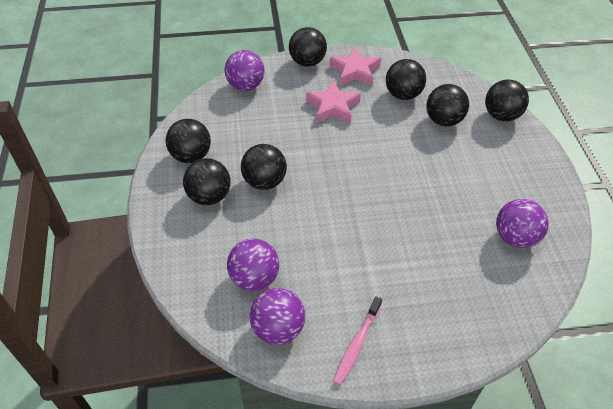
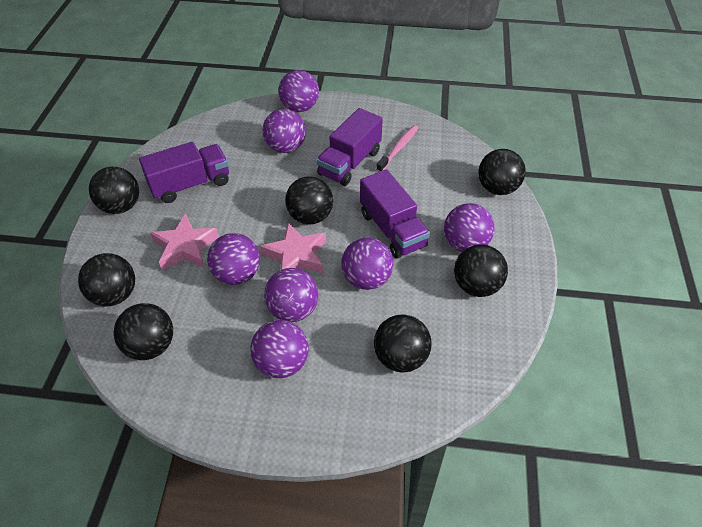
purple ball: 4 -> 7
purple truck: 0 -> 3

